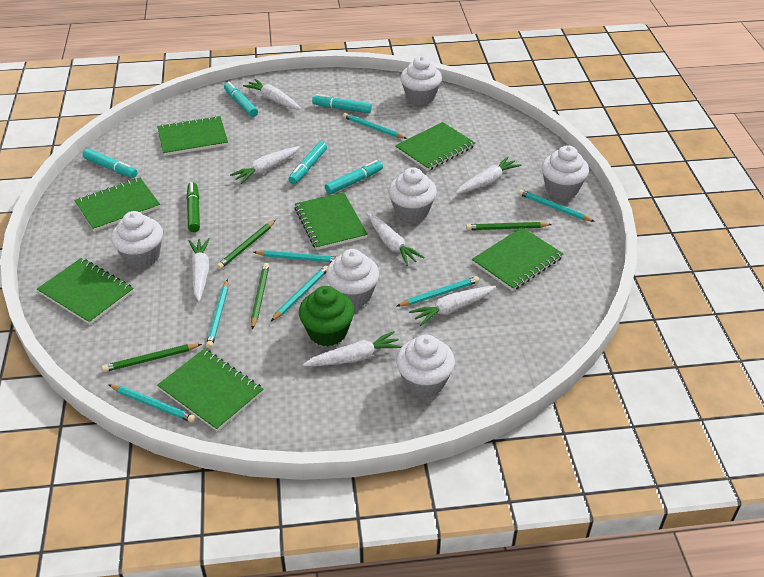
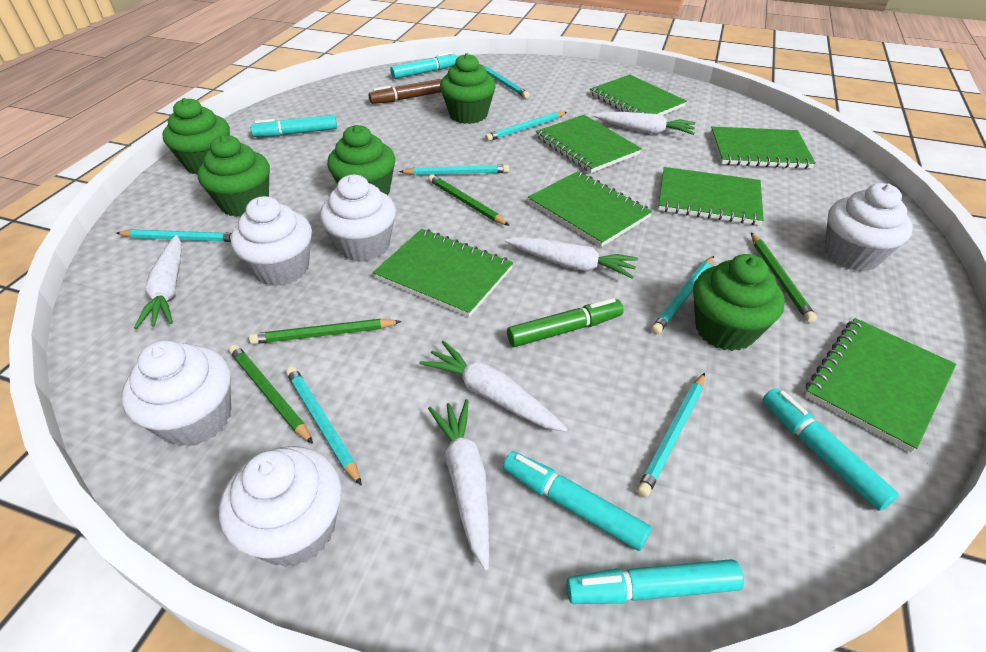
brown marker: 0 -> 1
green cupcake: 1 -> 5
white carrot: 7 -> 5
white cupcake: 6 -> 5

